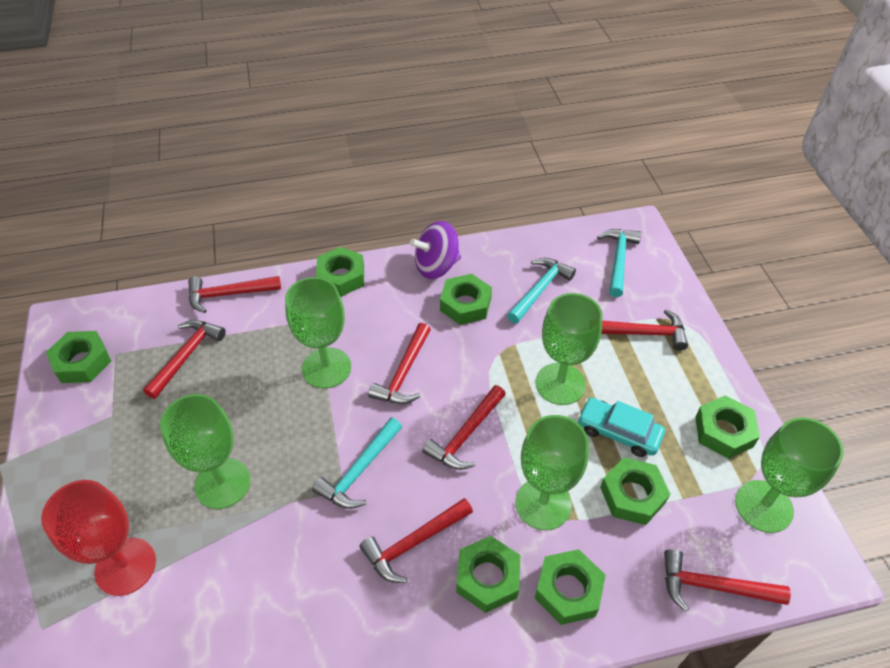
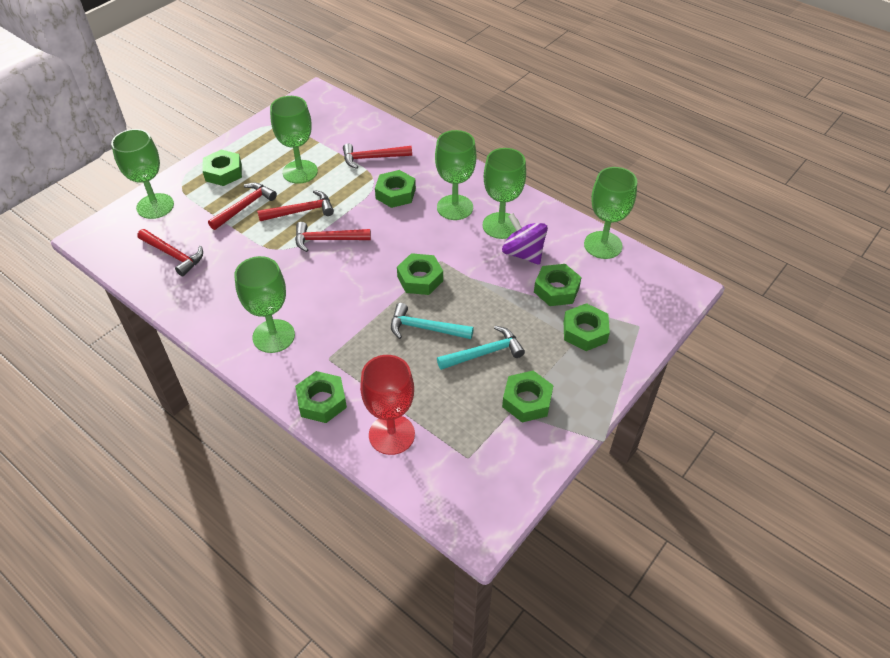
green goblet: 5 -> 6
red hammer: 7 -> 5
turquoise car: 1 -> 0
turquoise hammer: 3 -> 2

